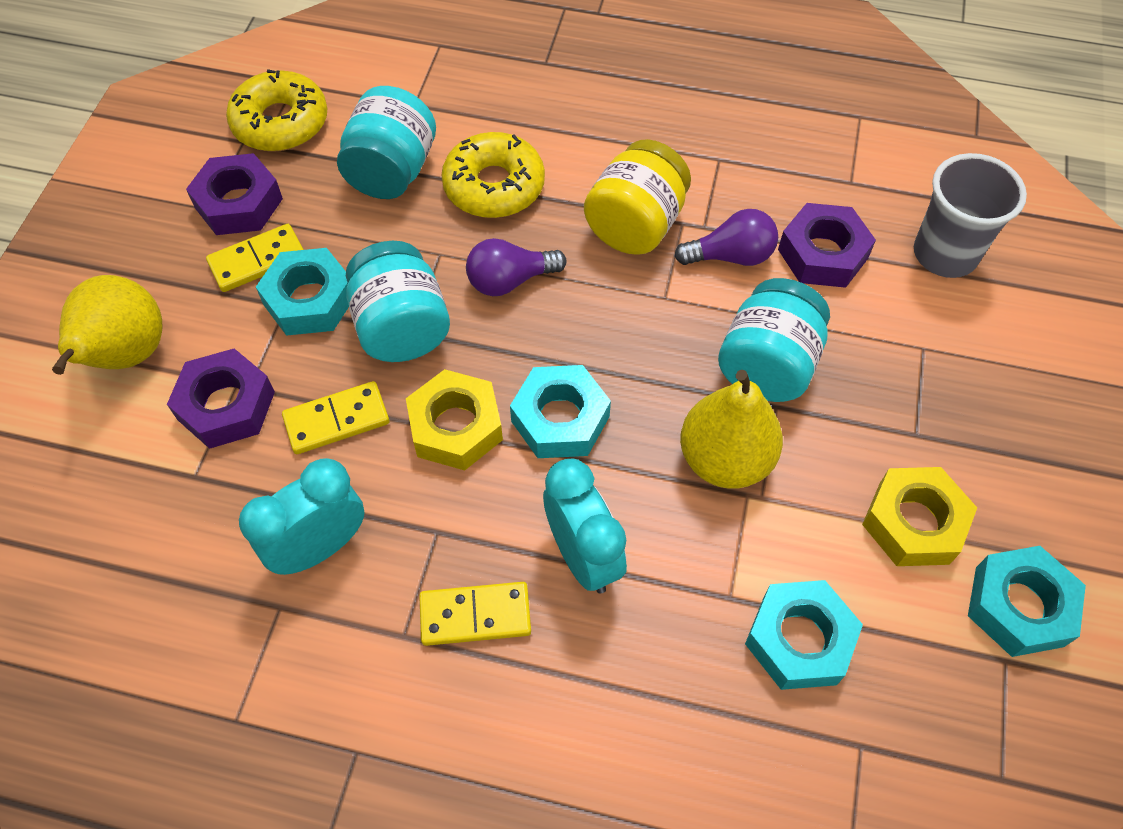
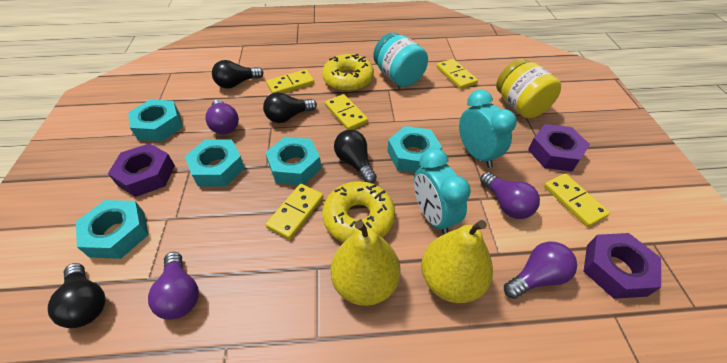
black light bulb: 0 -> 4
grey cup: 1 -> 0
purple light bulb: 2 -> 4
turquoise jar: 3 -> 1
turquoise nut: 4 -> 5
yellow domino: 3 -> 5
yellow nut: 2 -> 0

